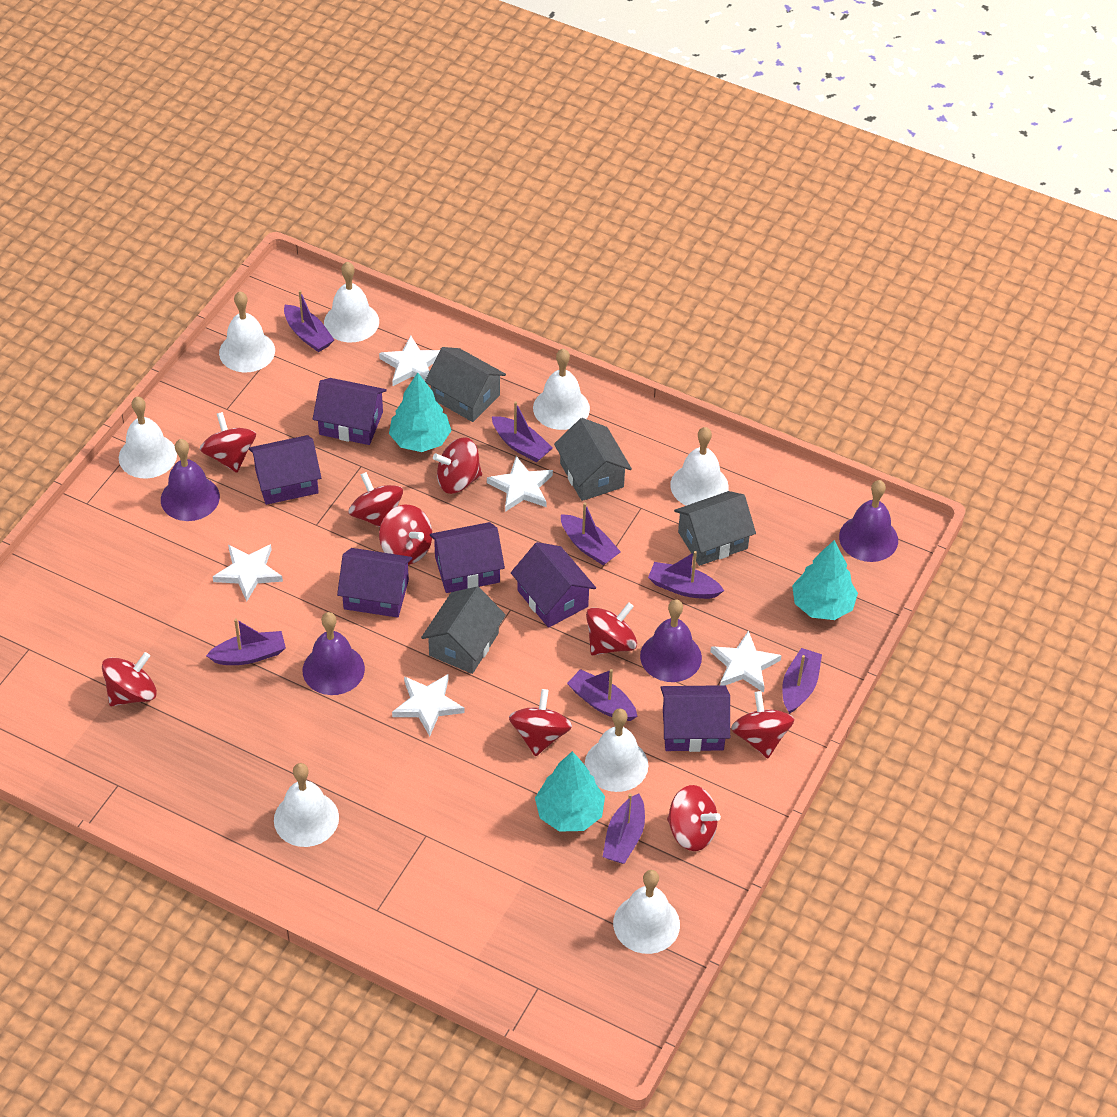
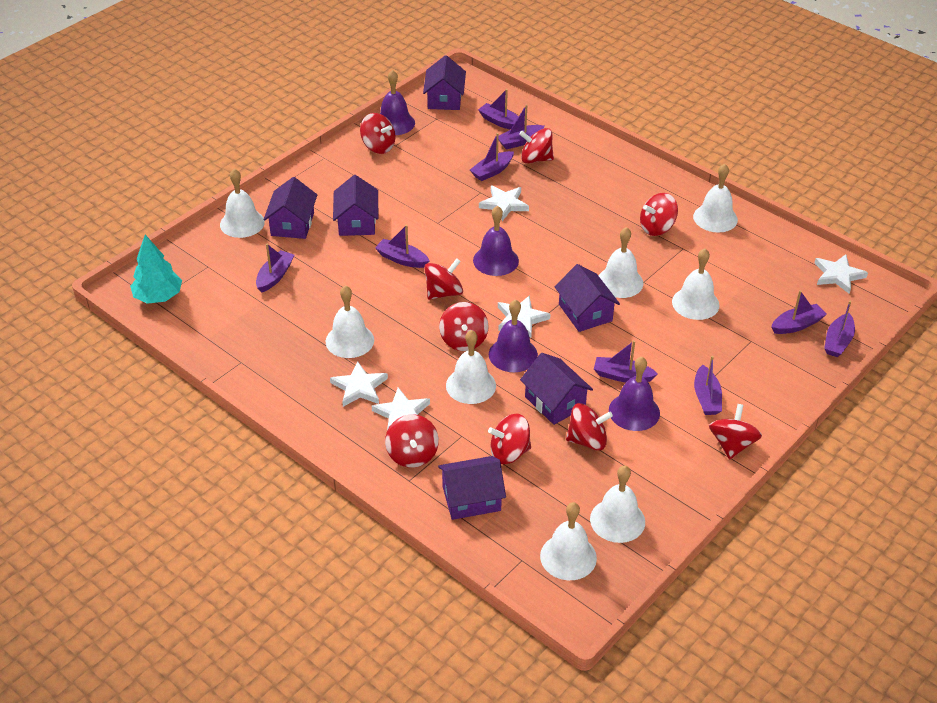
grey house: 4 -> 0
purple boat: 8 -> 9
turquoise tree: 3 -> 1

